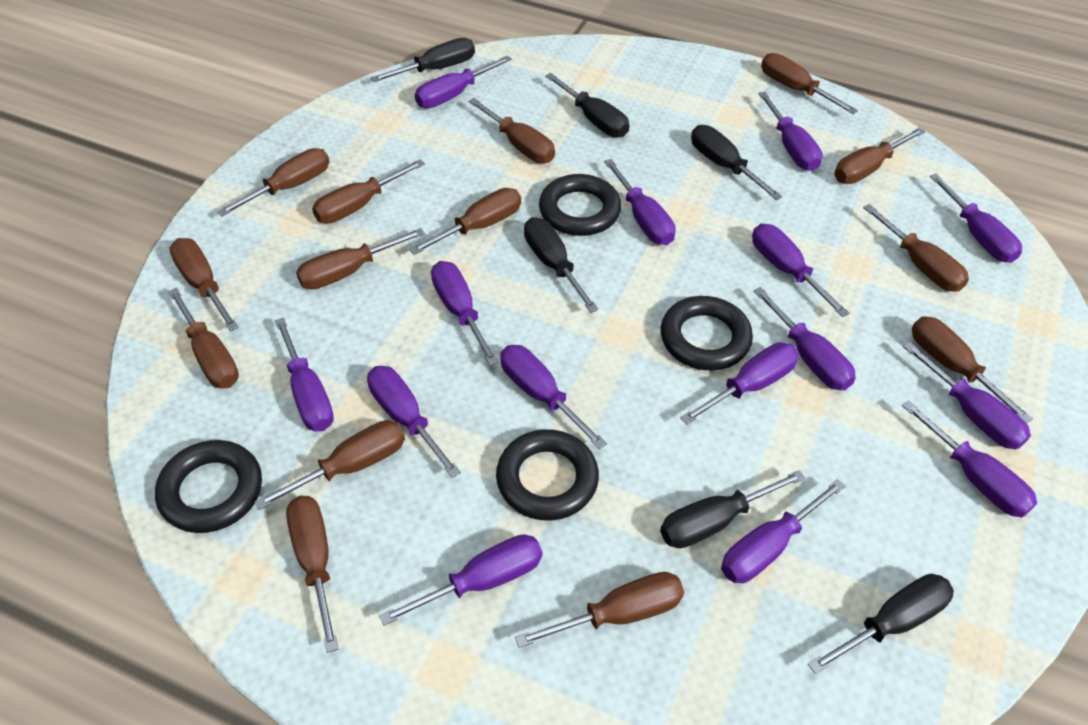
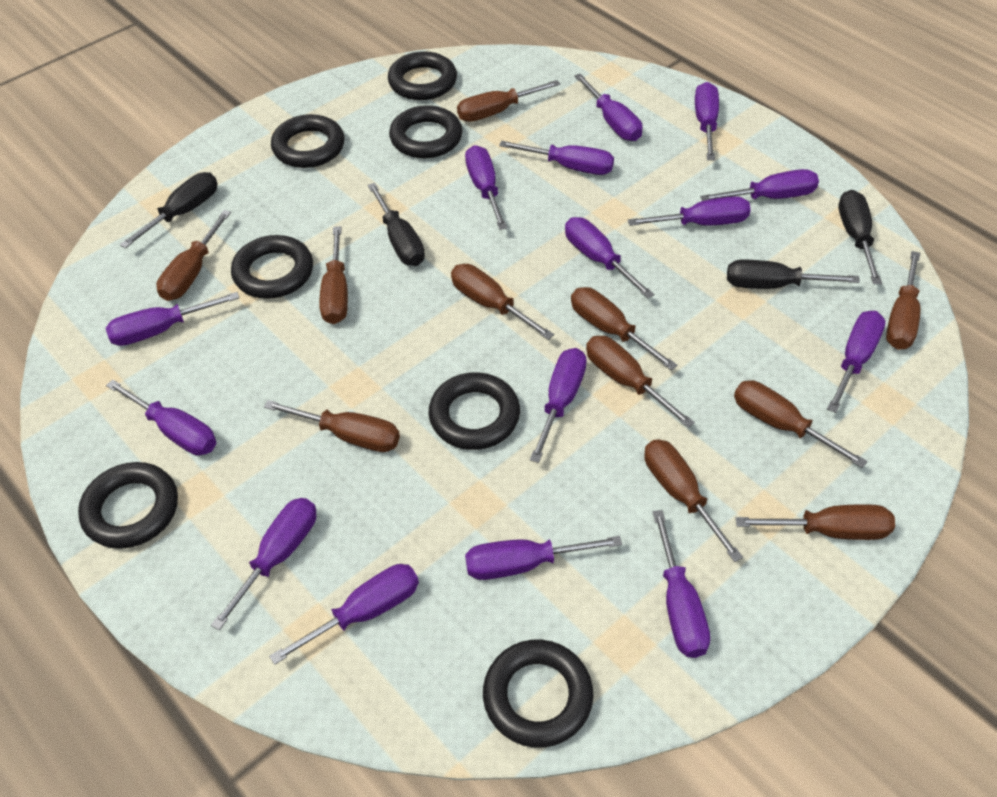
black ring: 4 -> 7
black screwdriver: 6 -> 4
brown screwdriver: 14 -> 11

